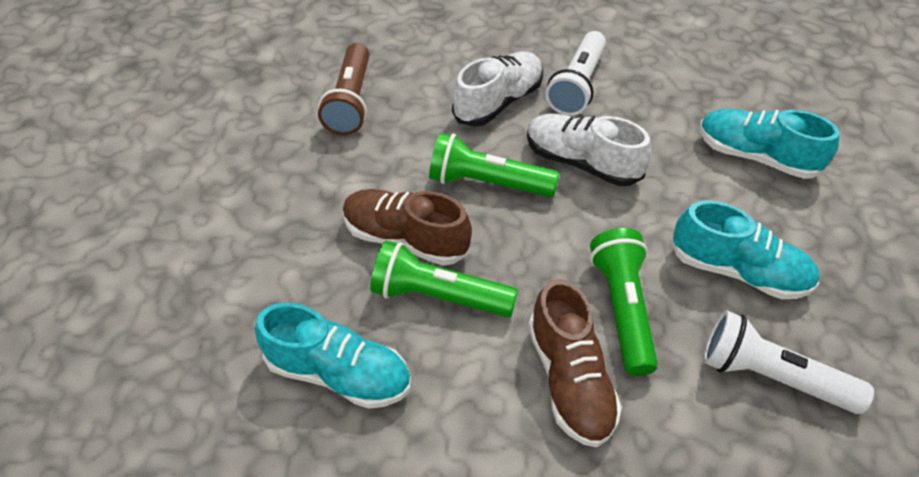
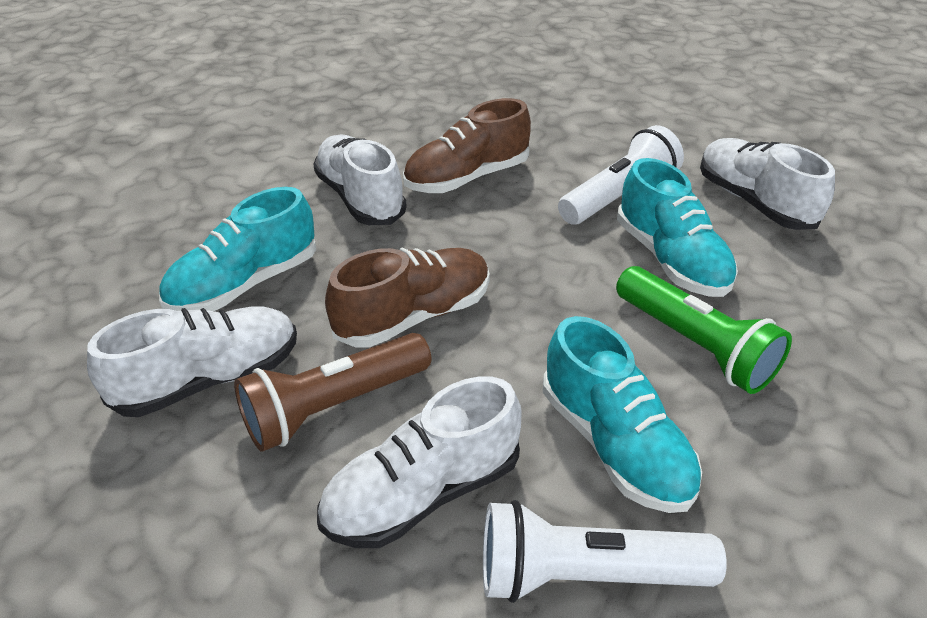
green flashlight: 3 -> 1
white shoe: 2 -> 4

